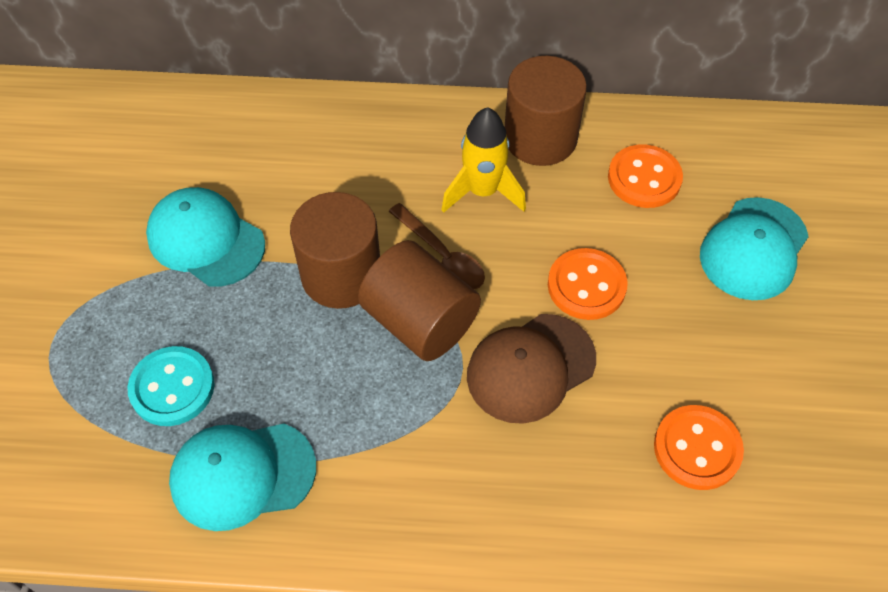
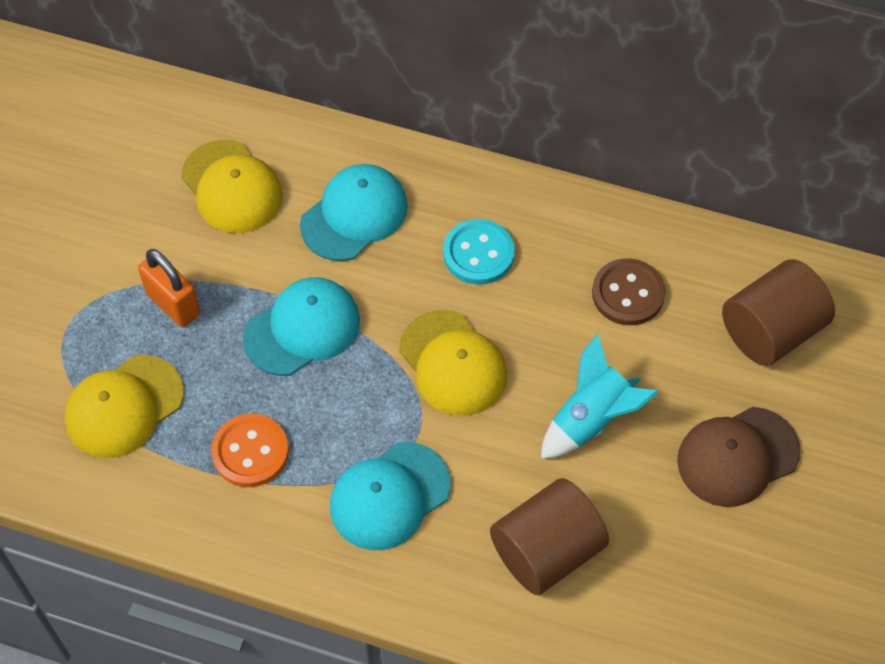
brown button: 0 -> 1
brown cylinder: 3 -> 2
brown spoon: 1 -> 0
orange button: 3 -> 1
orange padlock: 0 -> 1
turquoise rocket: 0 -> 1
yellow cap: 0 -> 3
yellow rocket: 1 -> 0

